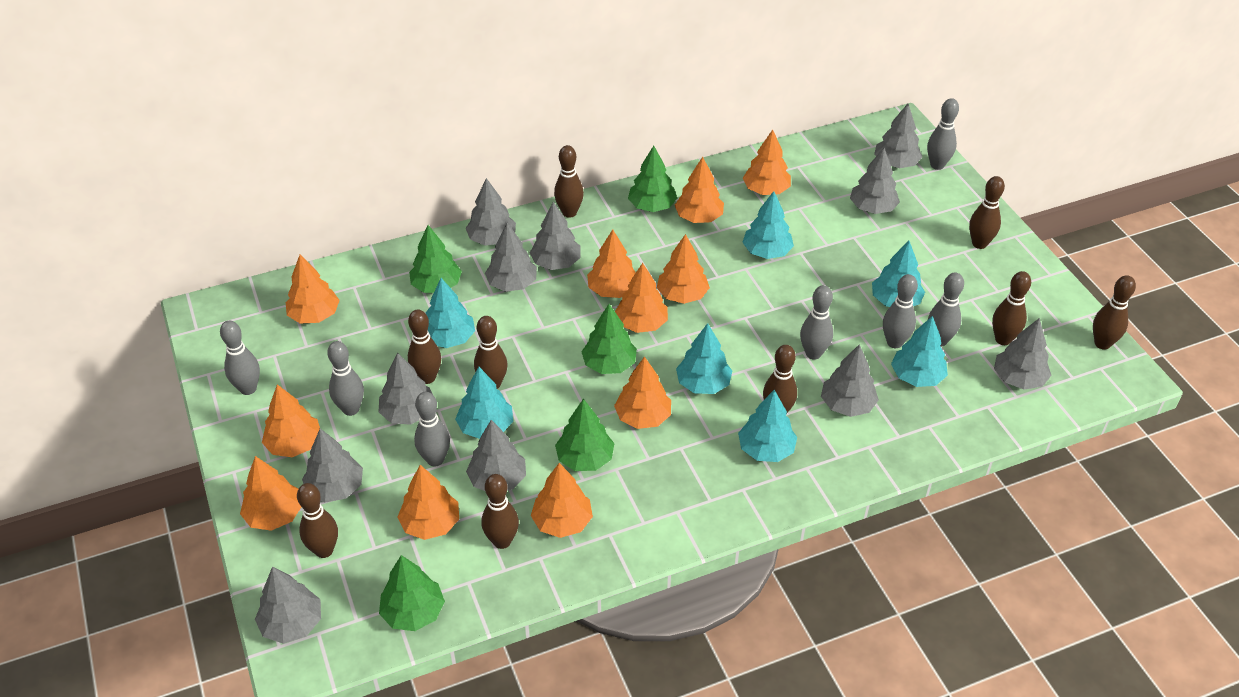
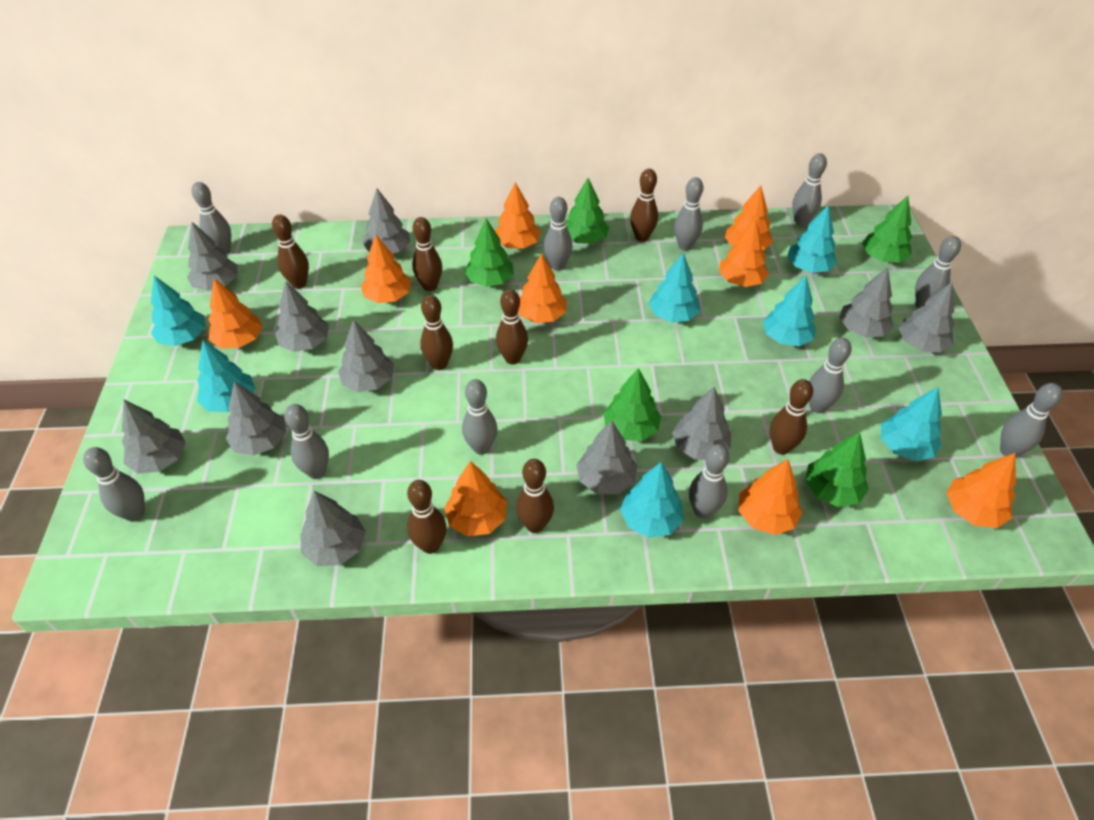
brown bowling pin: 9 -> 8
grey bowling pin: 7 -> 11
orange tree: 11 -> 9

